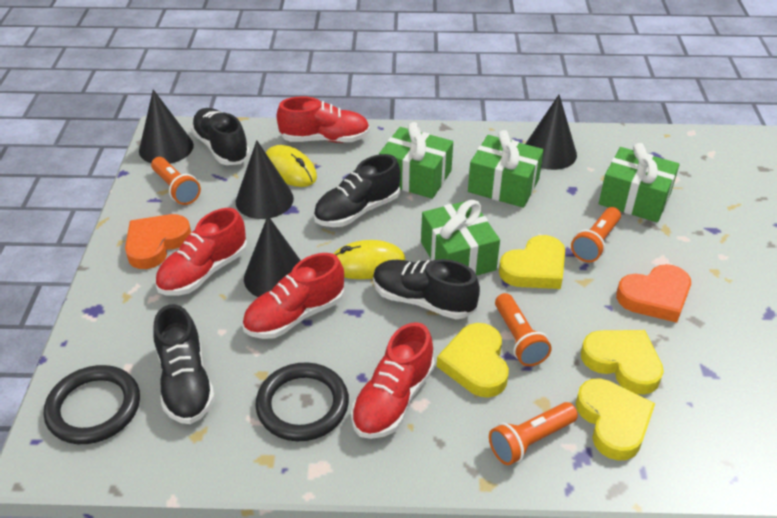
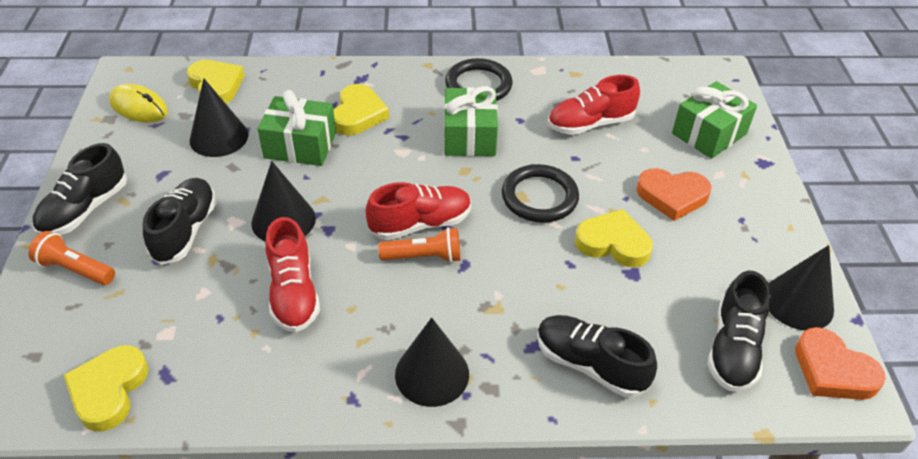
green gift: 4 -> 3
orange flashlight: 4 -> 2
red shoe: 4 -> 3
yellow mouse: 2 -> 1

